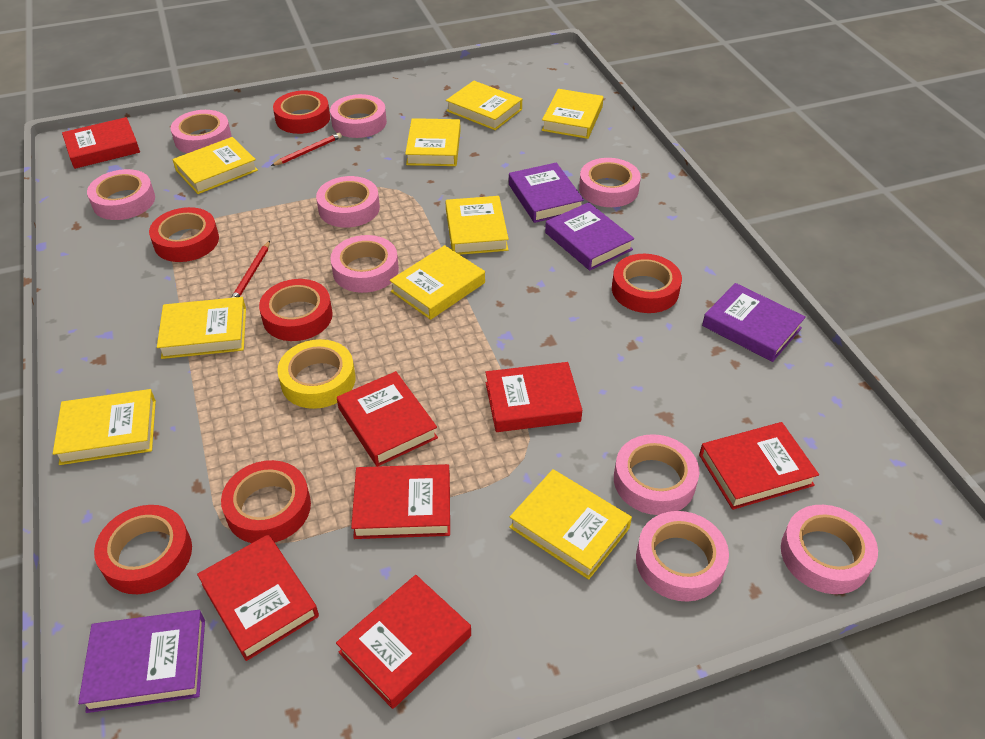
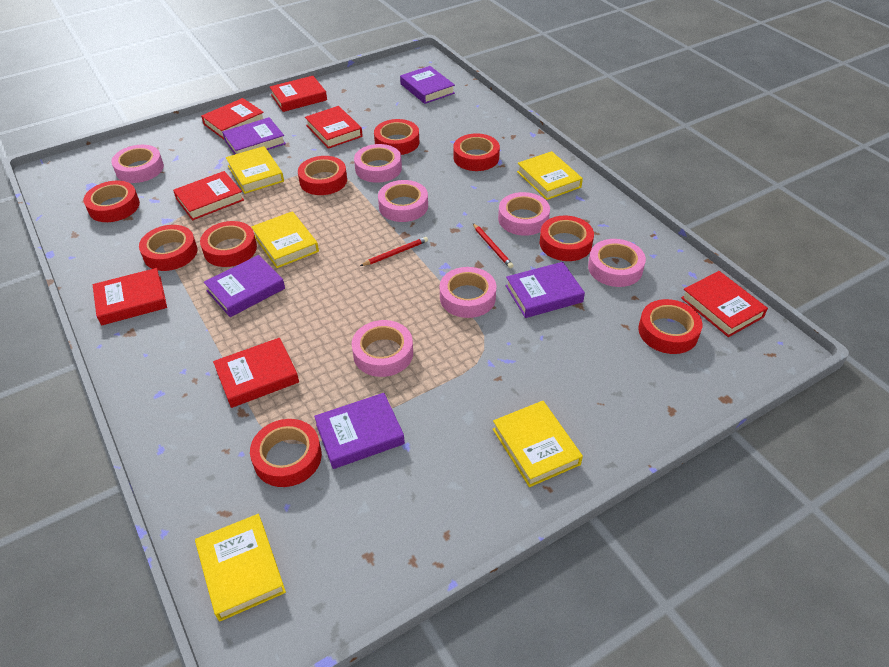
pink tape: 9 -> 7
purple book: 4 -> 5
red tape: 6 -> 9
yellow book: 9 -> 5
yellow tape: 1 -> 0

